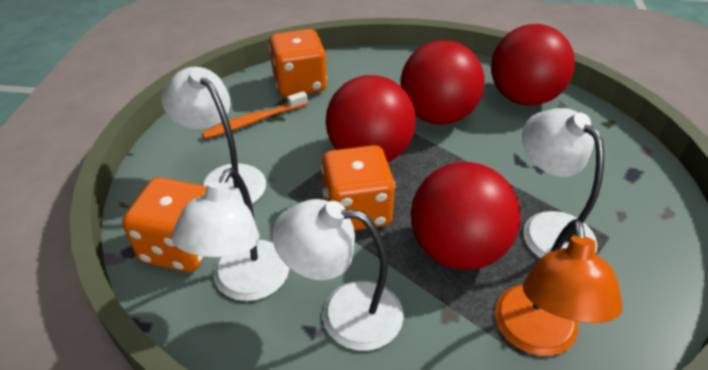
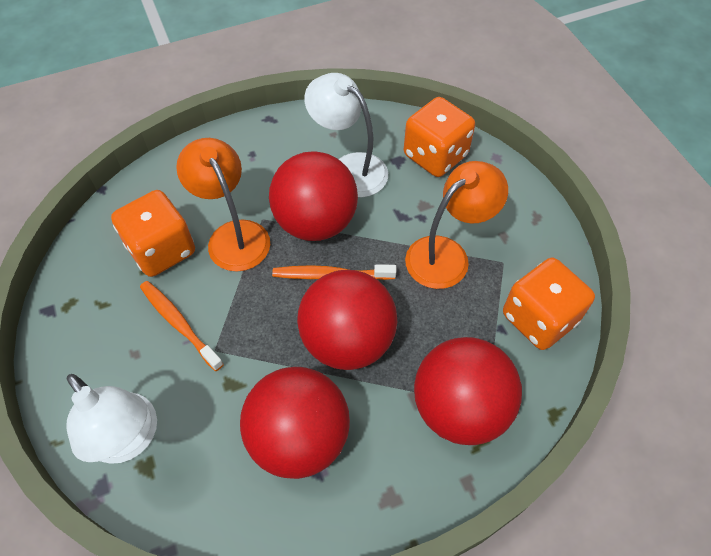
orange lamp: 1 -> 2
orange toothbrush: 1 -> 2
white lamp: 4 -> 2

